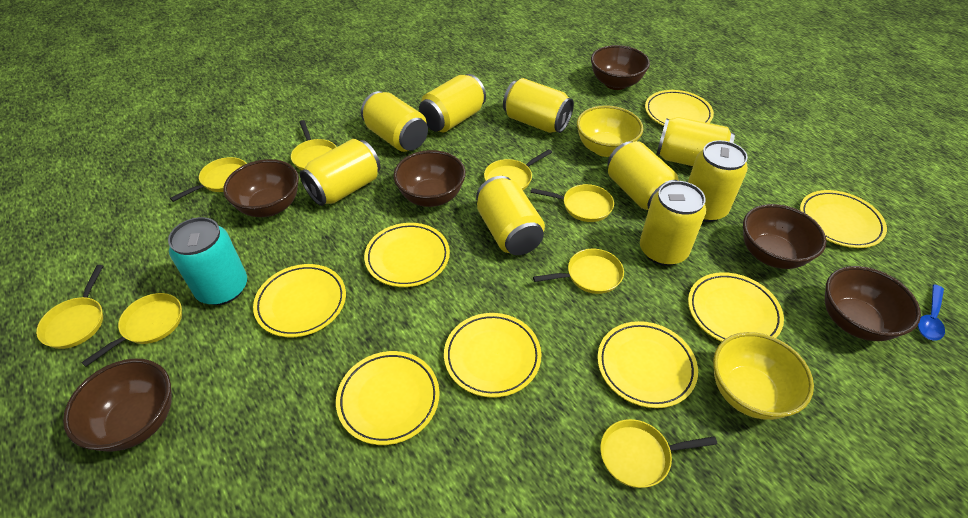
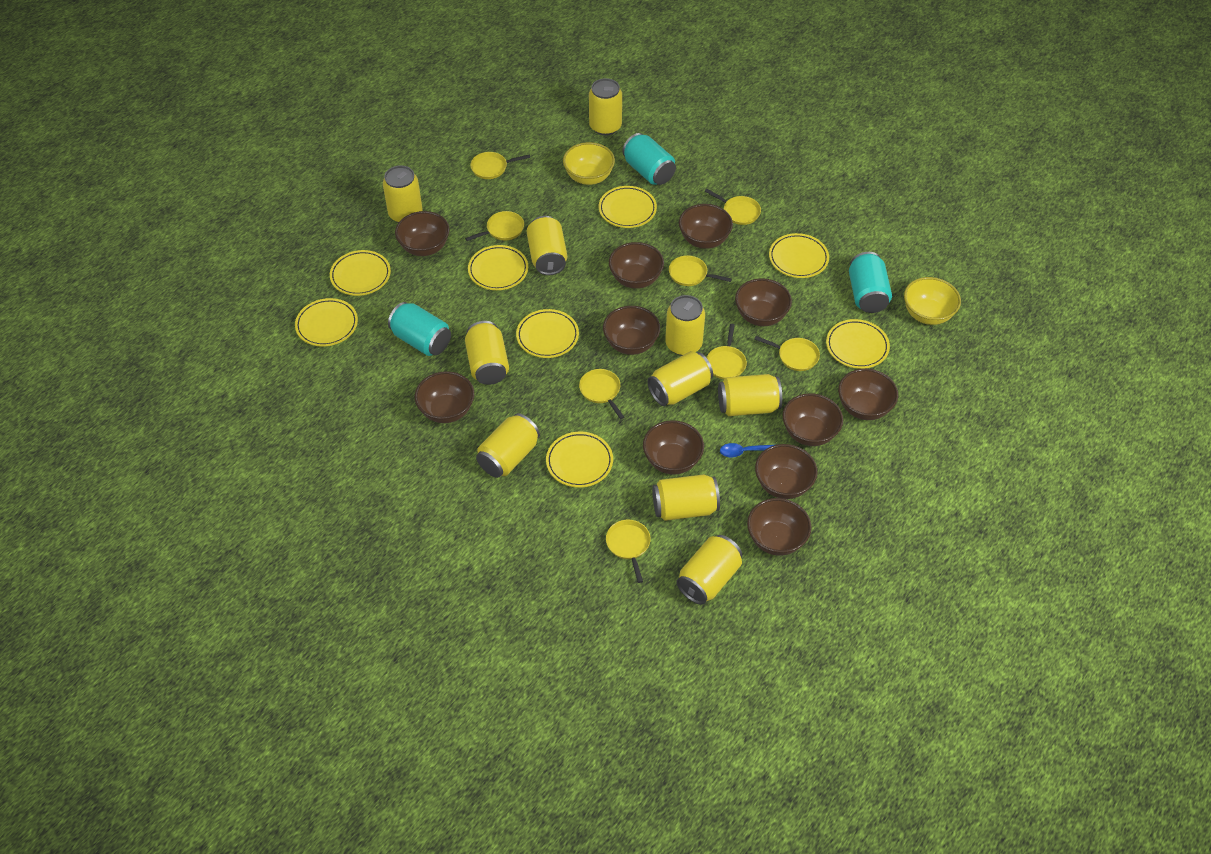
brown bowl: 6 -> 11
turquoise can: 1 -> 3
yellow can: 9 -> 10

